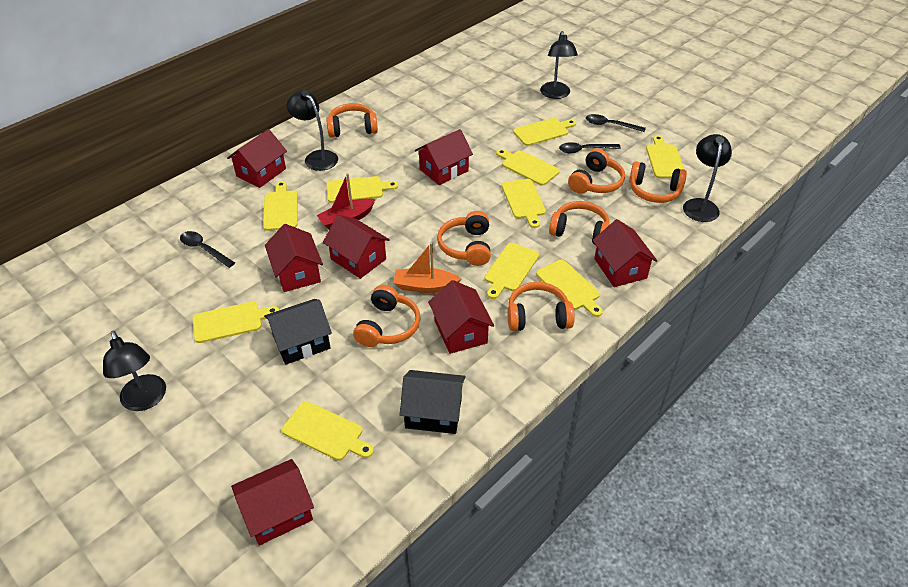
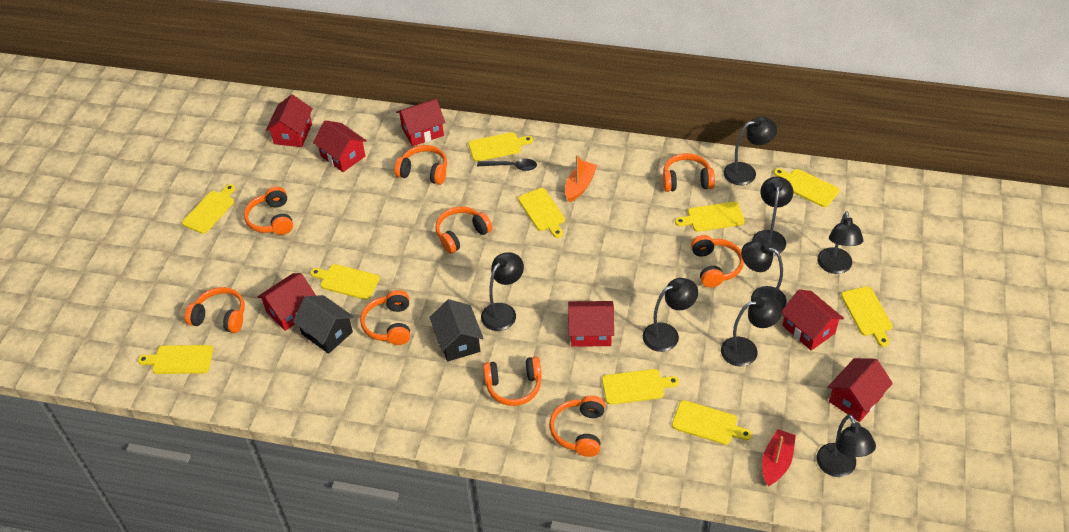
black lamp: 4 -> 8
black spoon: 3 -> 1
orange headphones: 7 -> 9

